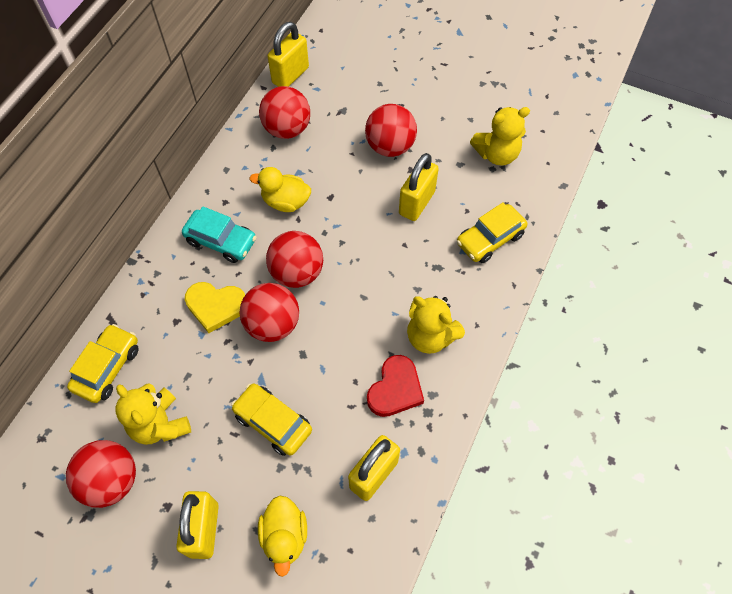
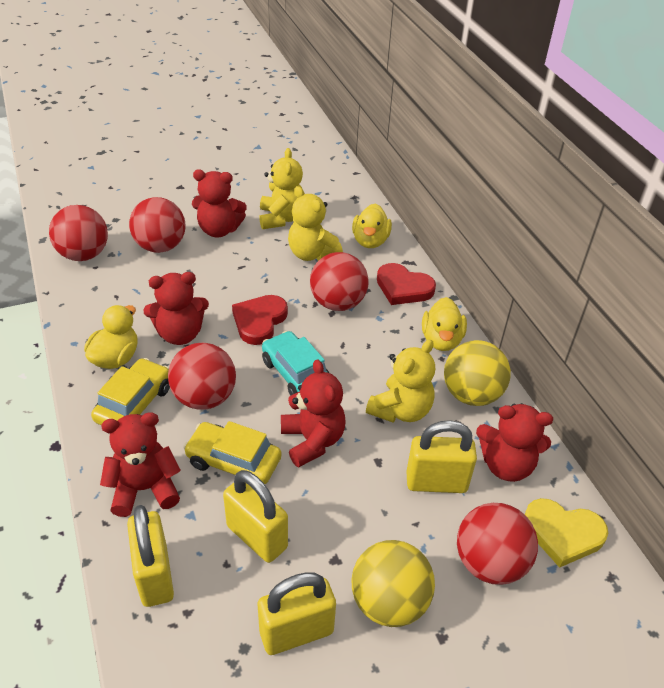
red heart: 1 -> 2
red teddy bear: 0 -> 5
yellow ball: 0 -> 2
yellow car: 3 -> 2
yellow duck: 2 -> 3

